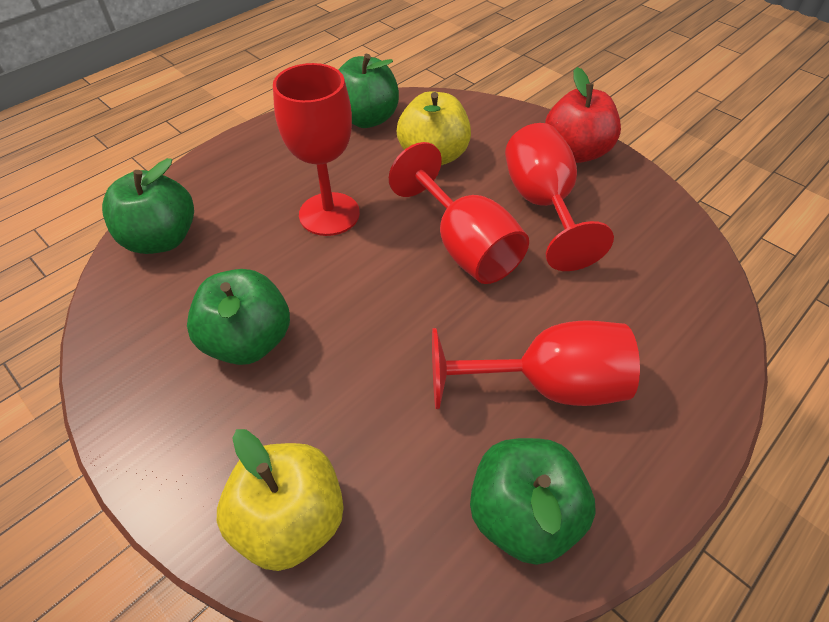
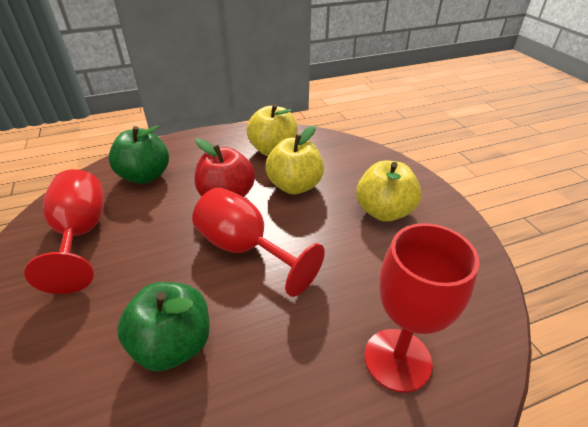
green apple: 4 -> 2
red goblet: 4 -> 3
yellow apple: 2 -> 3

